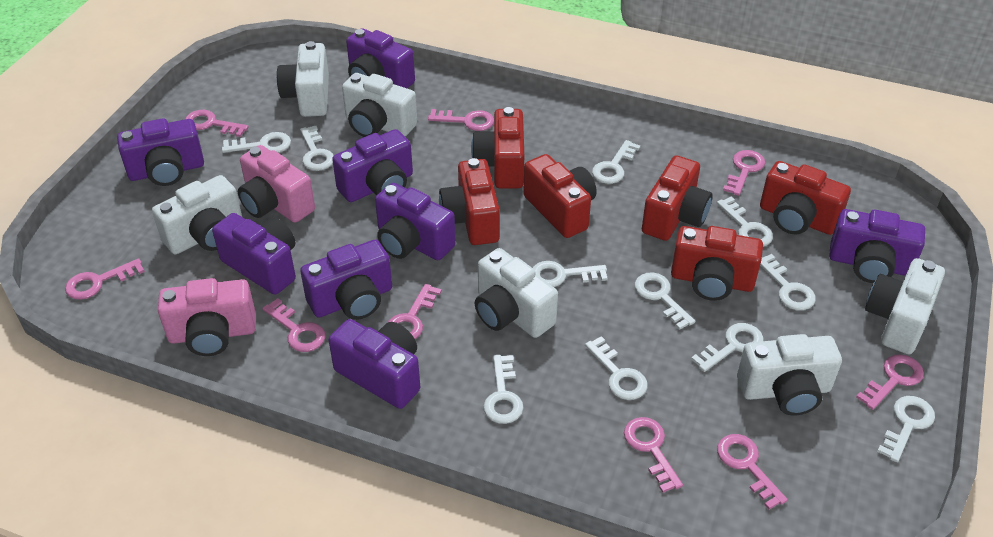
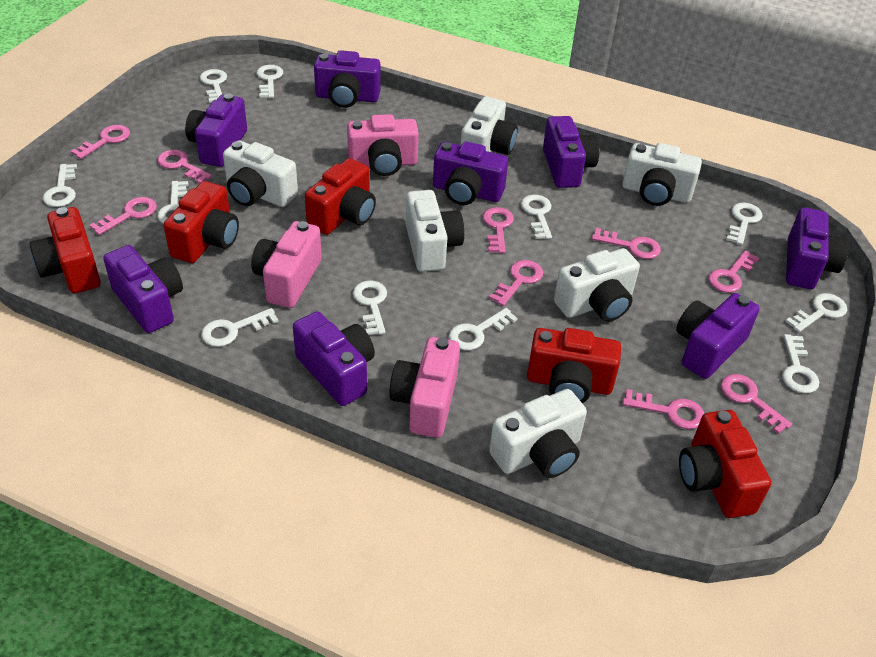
pink camera: 2 -> 3
red camera: 6 -> 5

